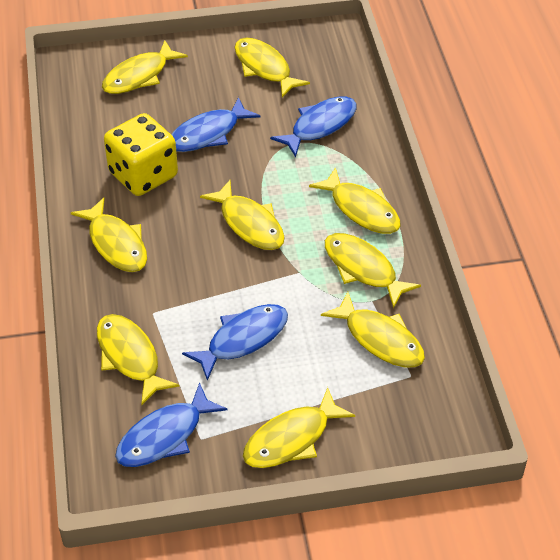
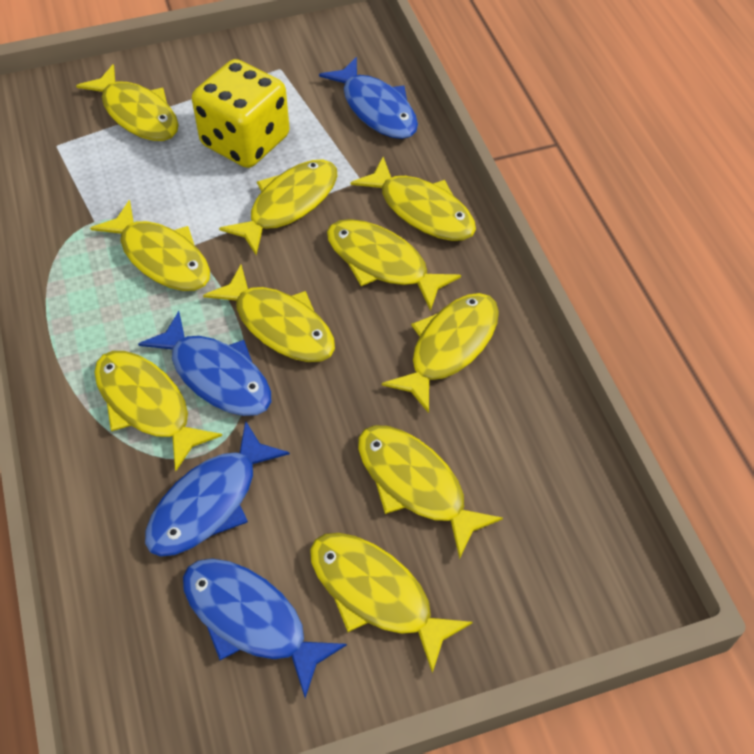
yellow fish: 9 -> 10

